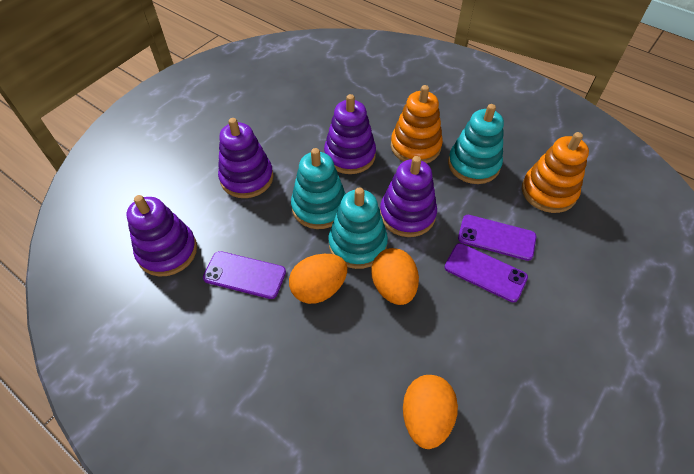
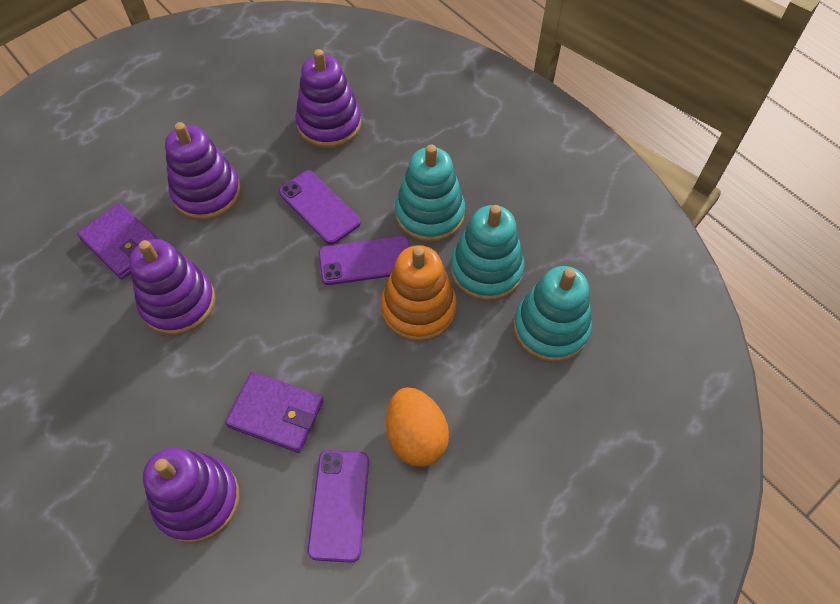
orange egg: 3 -> 1
orange stacking toy: 2 -> 1
purple wallet: 0 -> 2

